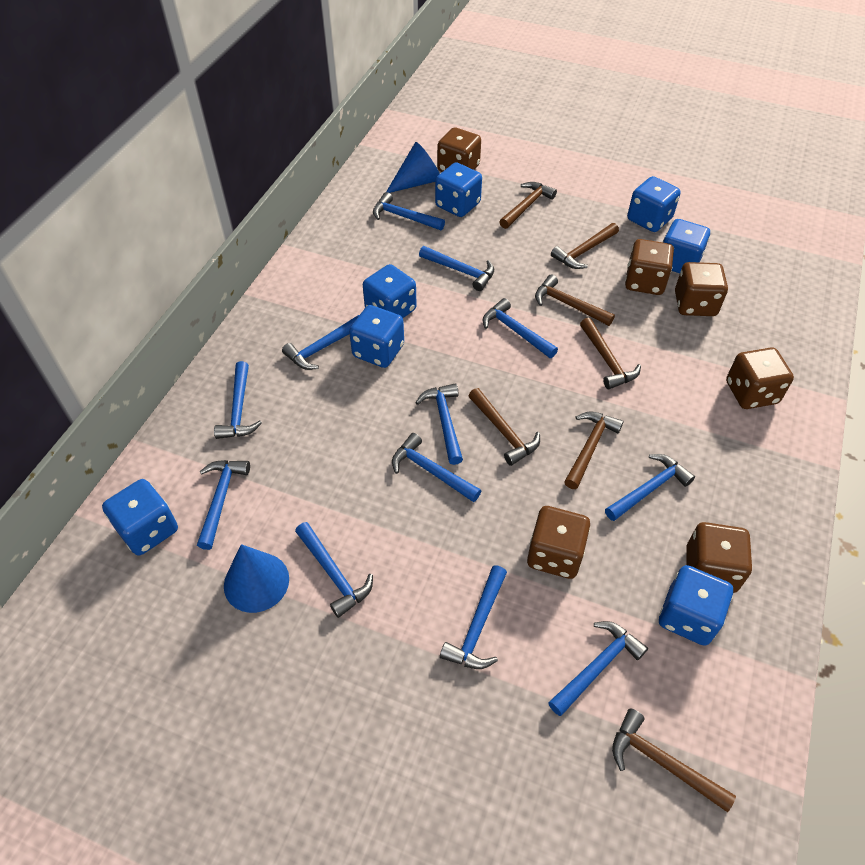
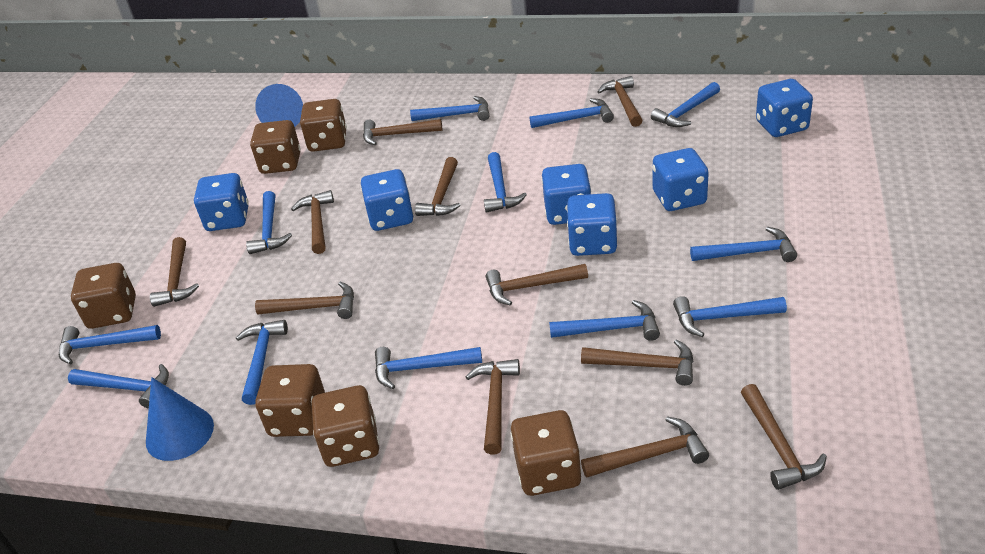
blue dice: 7 -> 6
brown hammer: 7 -> 11

